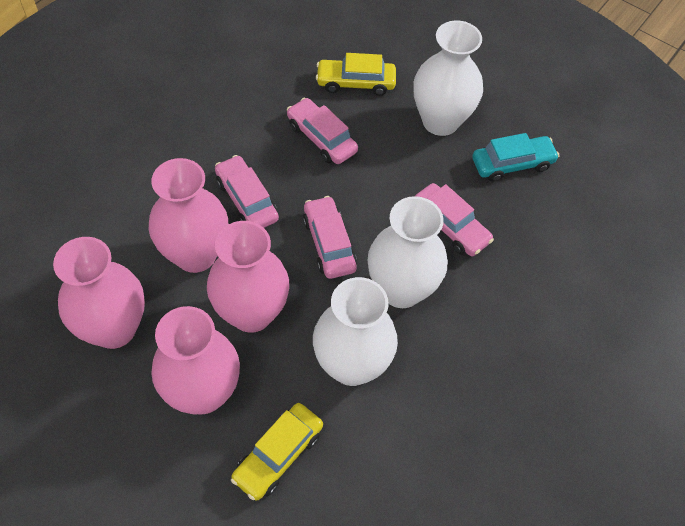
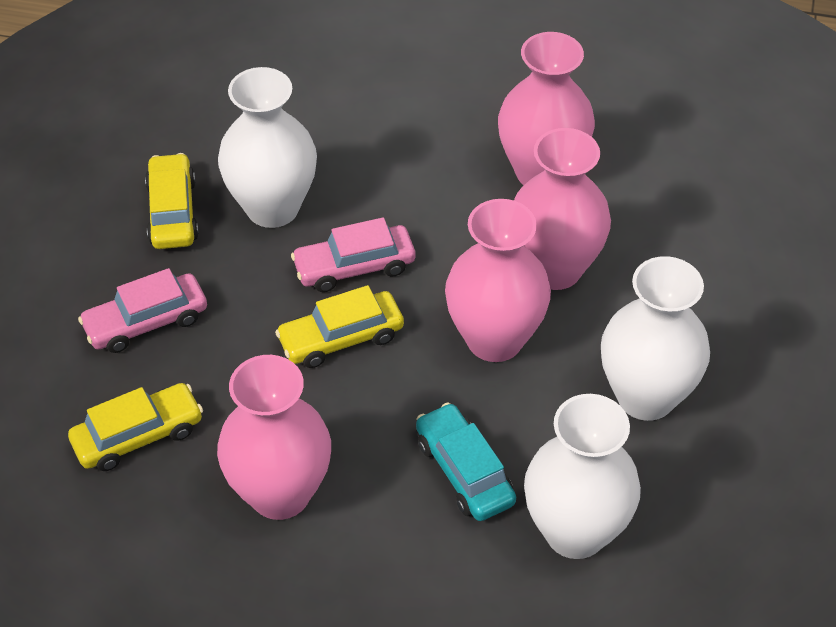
pink car: 4 -> 2
yellow car: 2 -> 3

